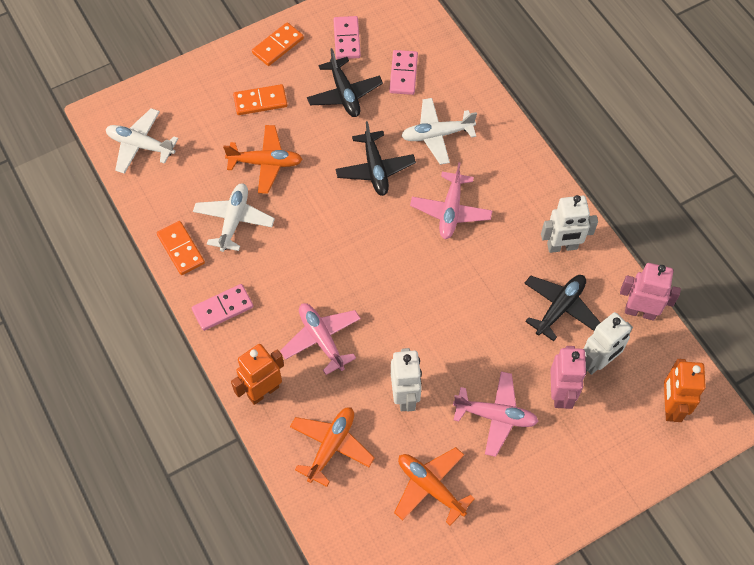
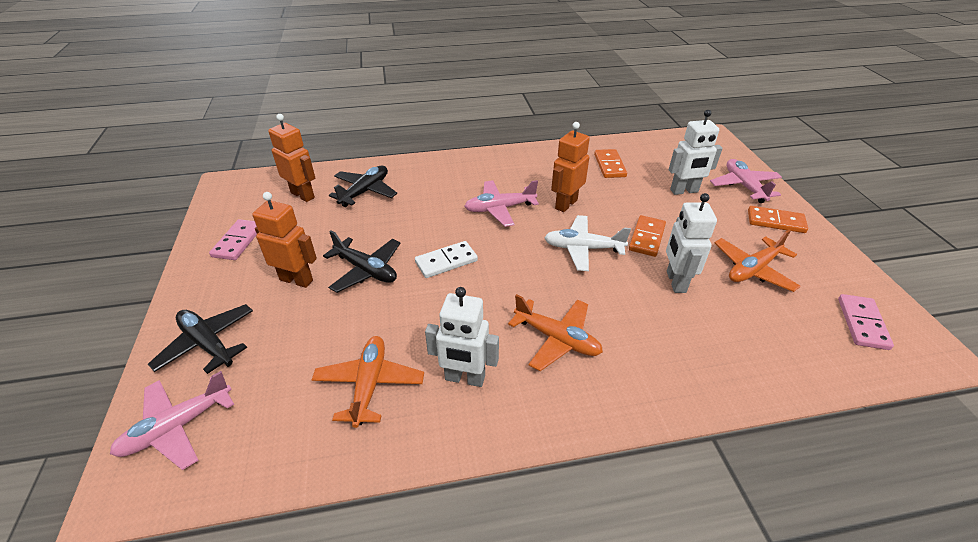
orange robot: 2 -> 3
pink domino: 3 -> 2
pink robot: 2 -> 0
white domino: 0 -> 1
white plane: 3 -> 1

